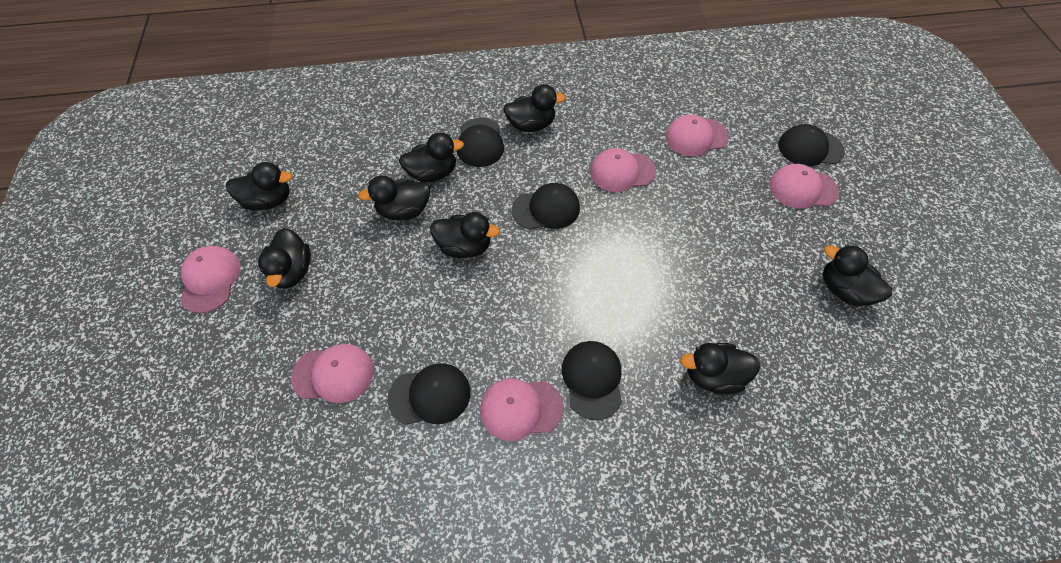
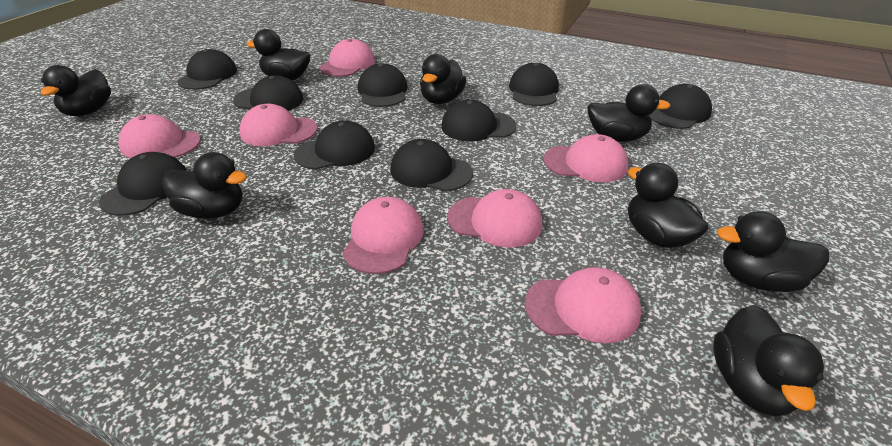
black cap: 5 -> 9
pink cap: 6 -> 7

